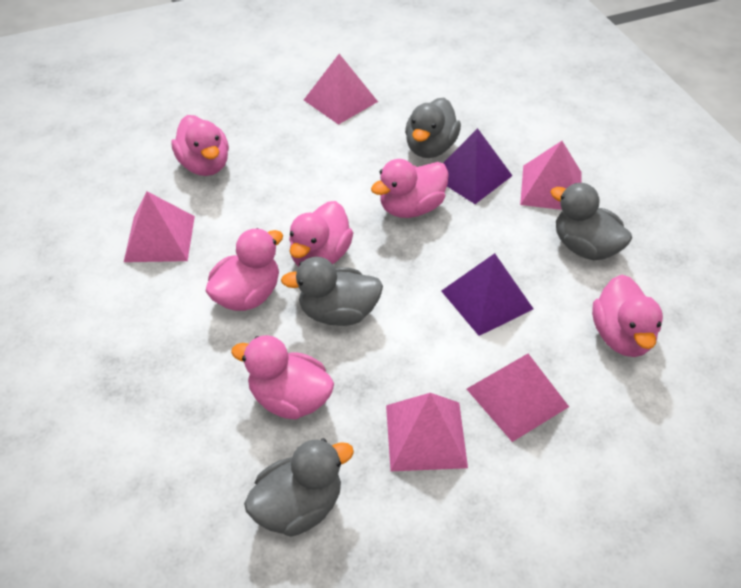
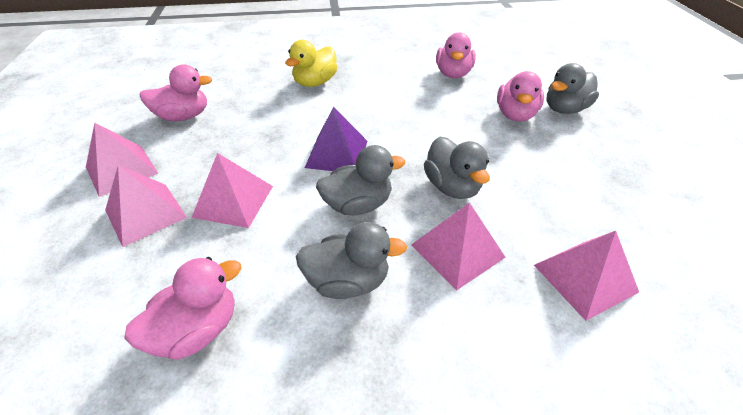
pink duck: 6 -> 4
purple pyramid: 2 -> 1
yellow duck: 0 -> 1

